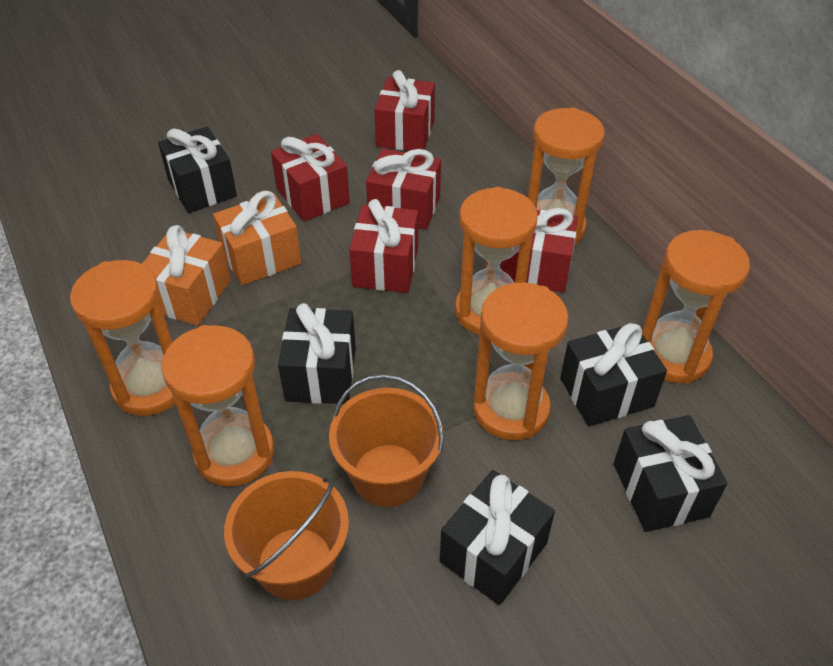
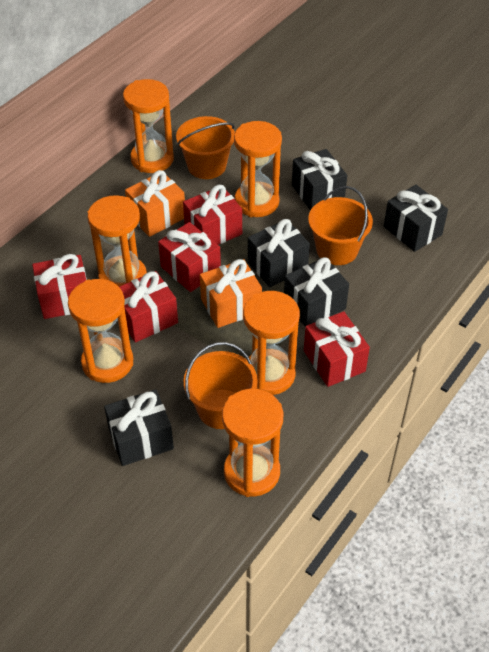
orange bucket: 2 -> 3

